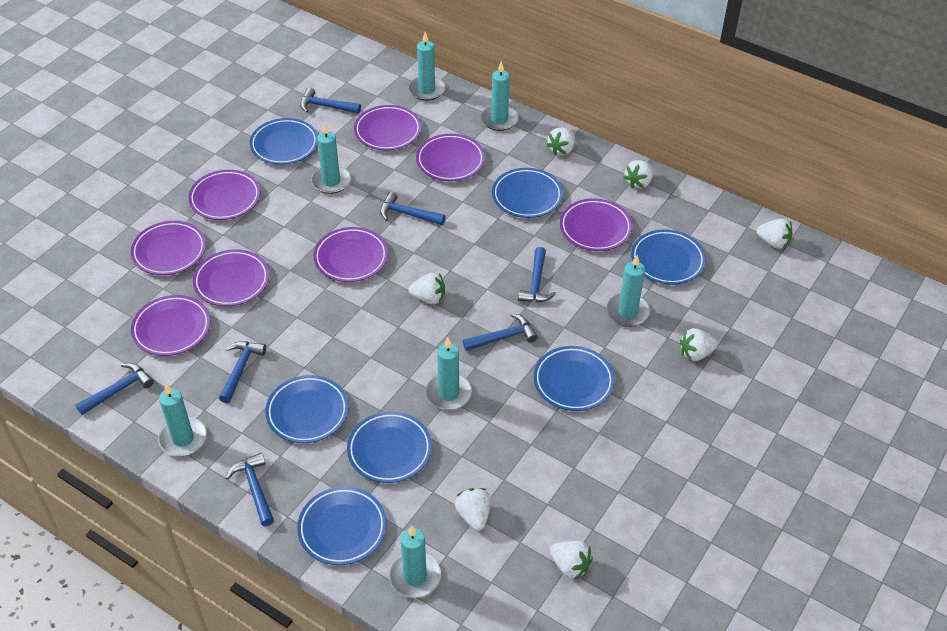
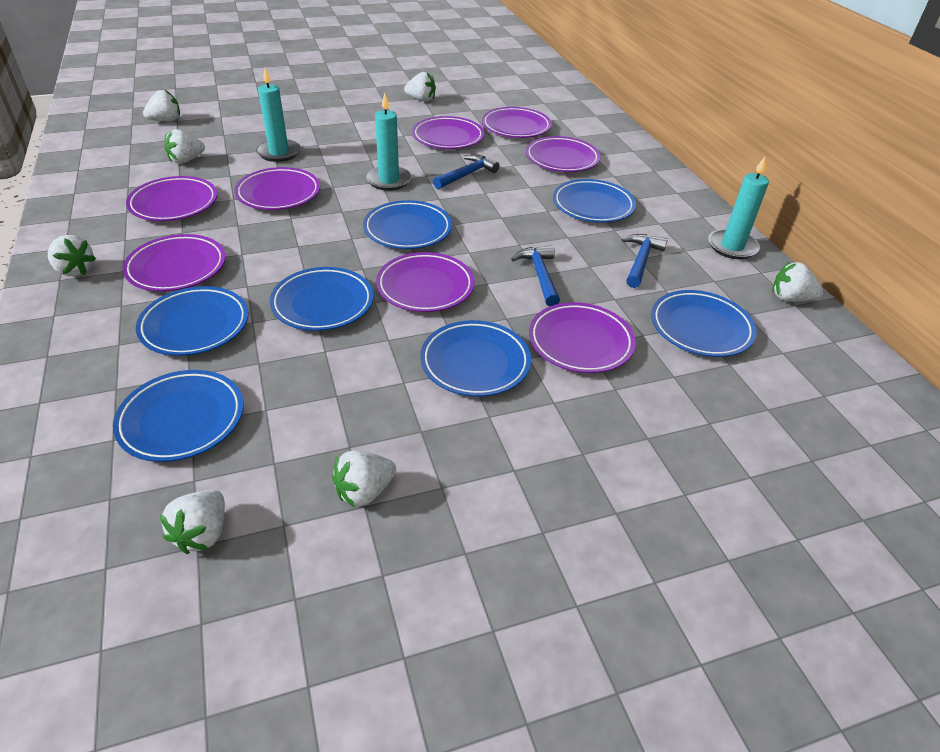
blue hammer: 7 -> 3
turquoise candle: 7 -> 3

